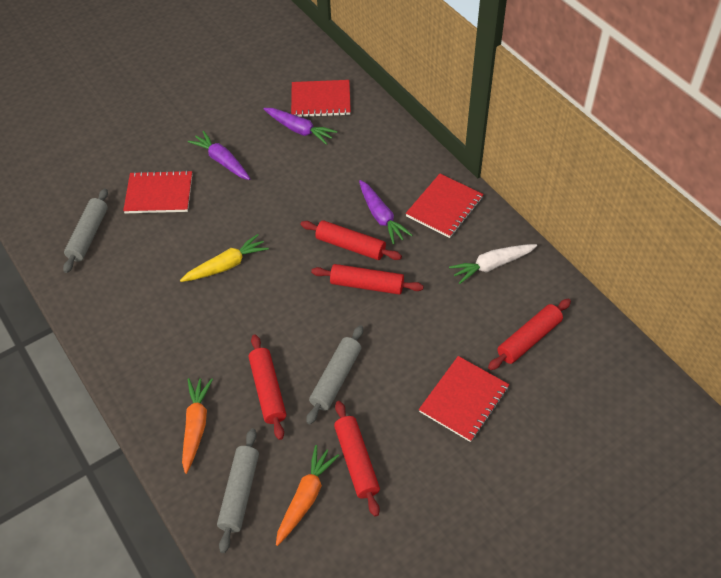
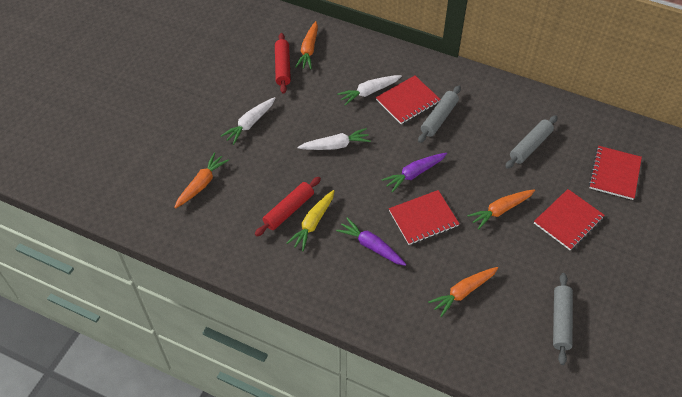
orange carrot: 2 -> 4
purple carrot: 3 -> 2
red rolling pin: 5 -> 2
white carrot: 1 -> 3

